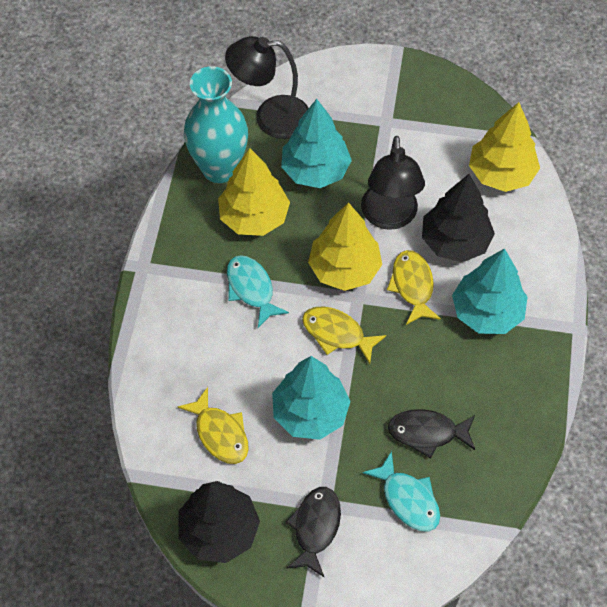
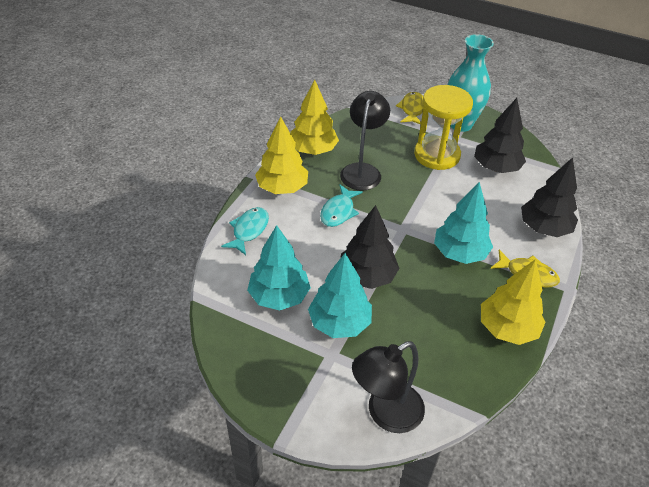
black fish: 2 -> 0
black tree: 2 -> 3
yellow fish: 3 -> 2
yellow hourglass: 0 -> 1

